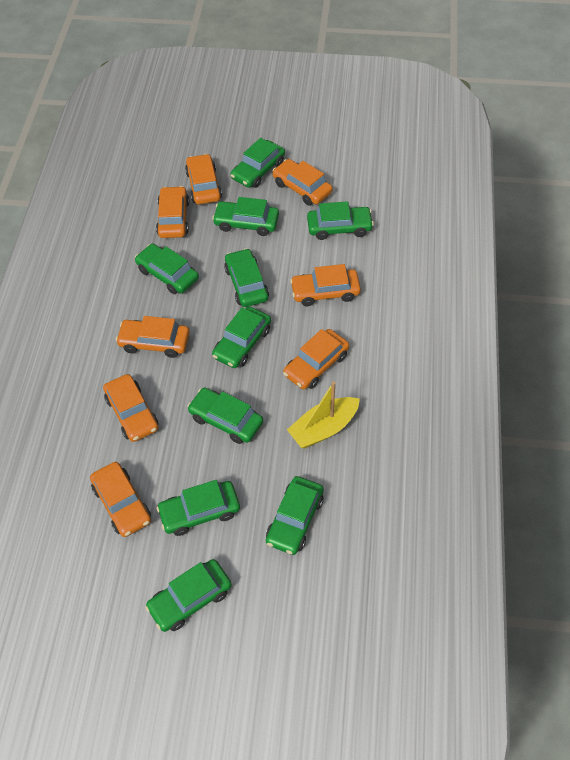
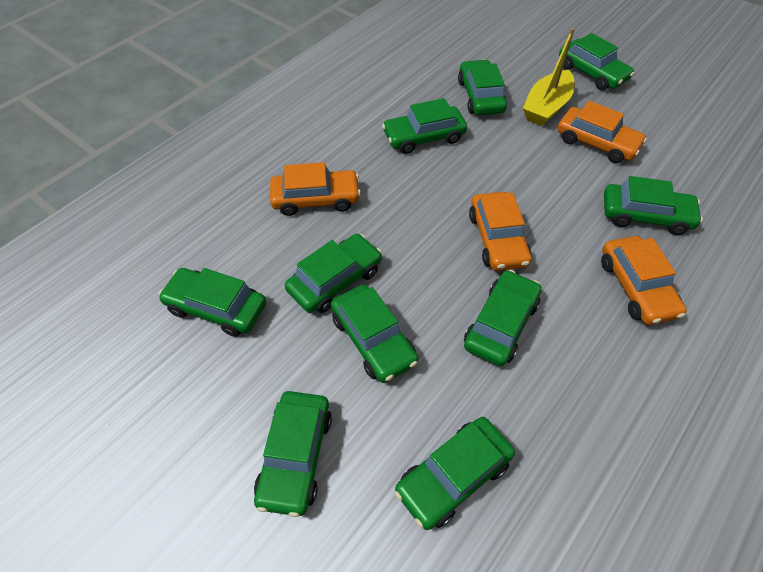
orange car: 8 -> 4

